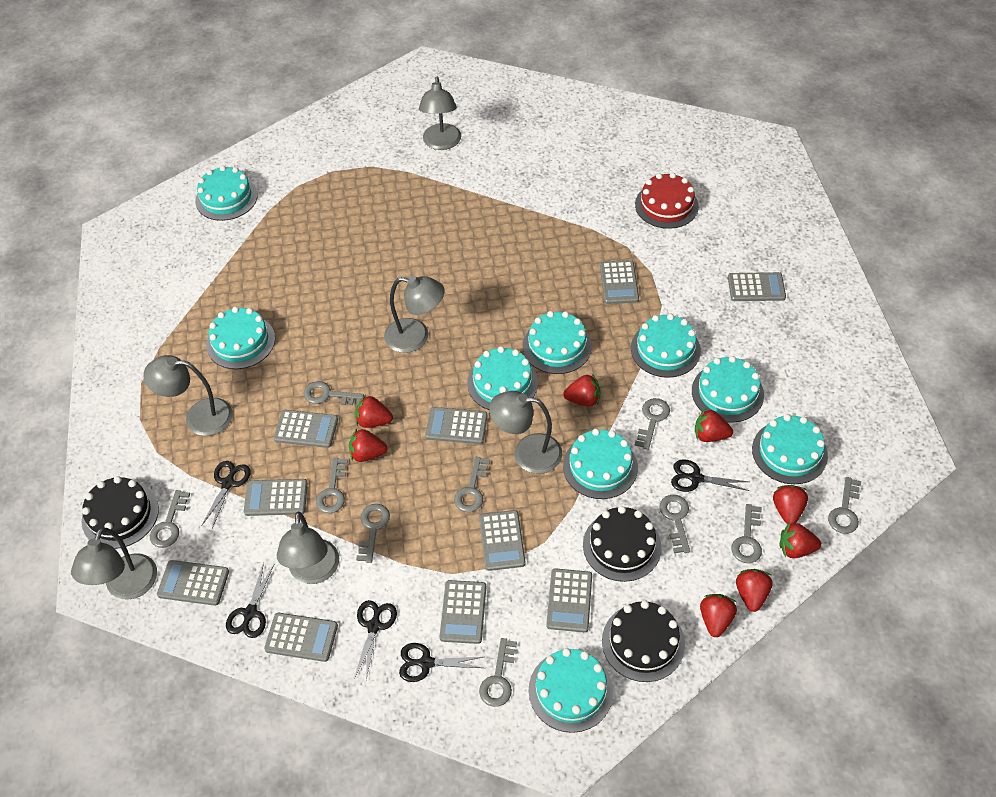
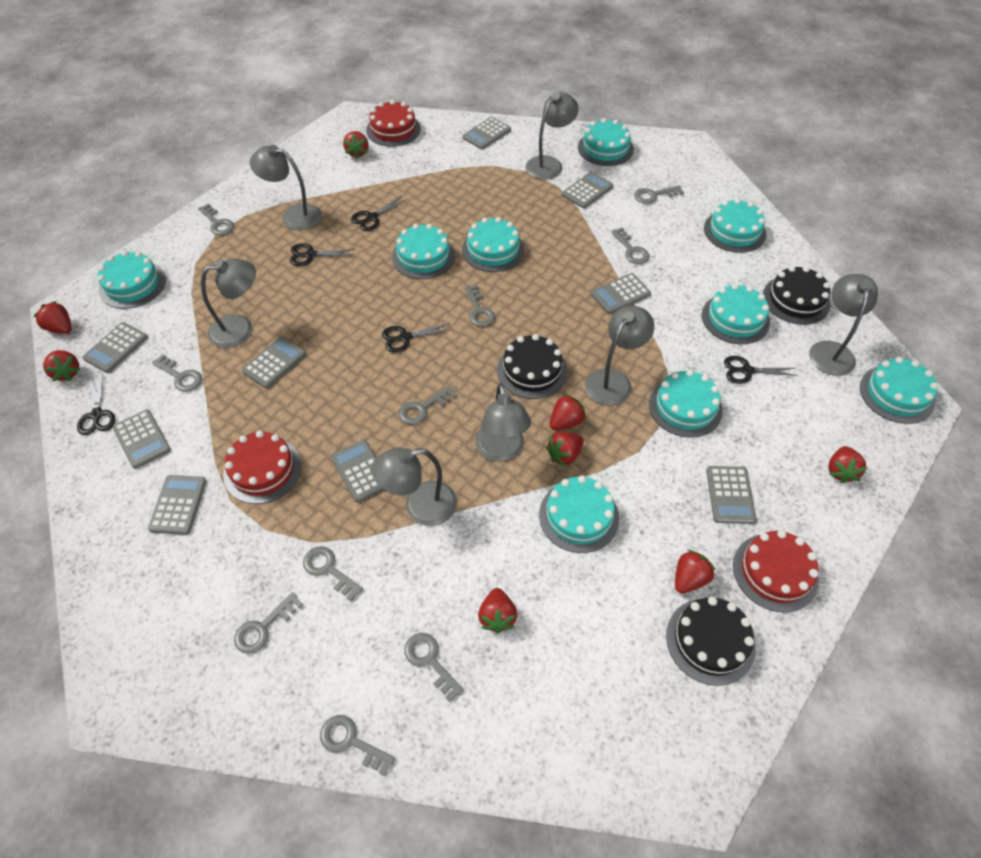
grey calculator: 10 -> 9
grey lamp: 6 -> 7
red cake: 1 -> 3

